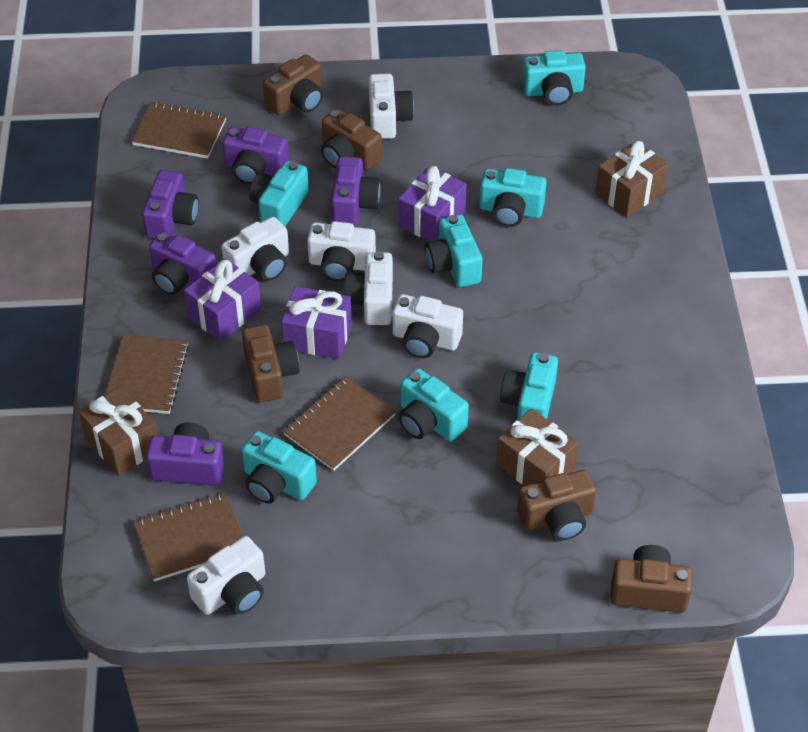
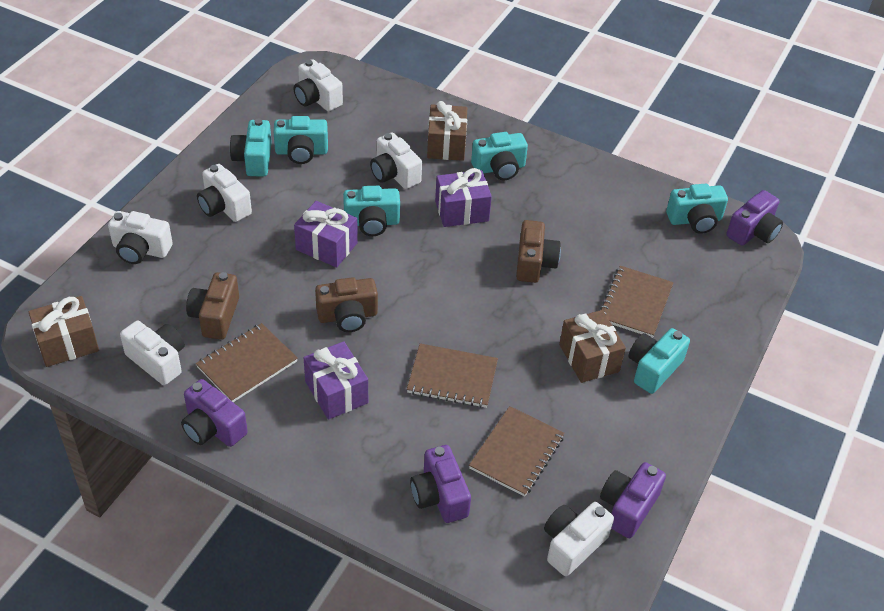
brown camera: 5 -> 3
purple camera: 5 -> 4
turquoise camera: 7 -> 6

